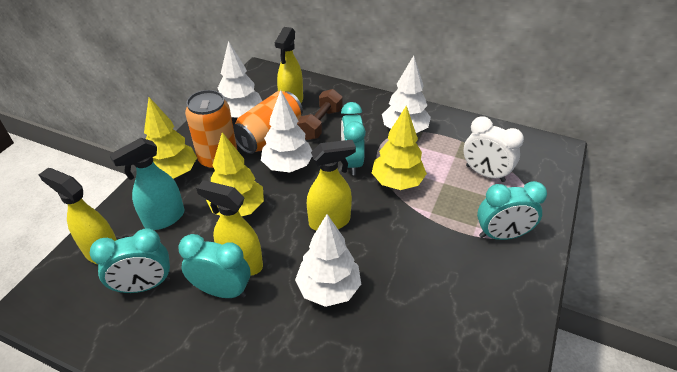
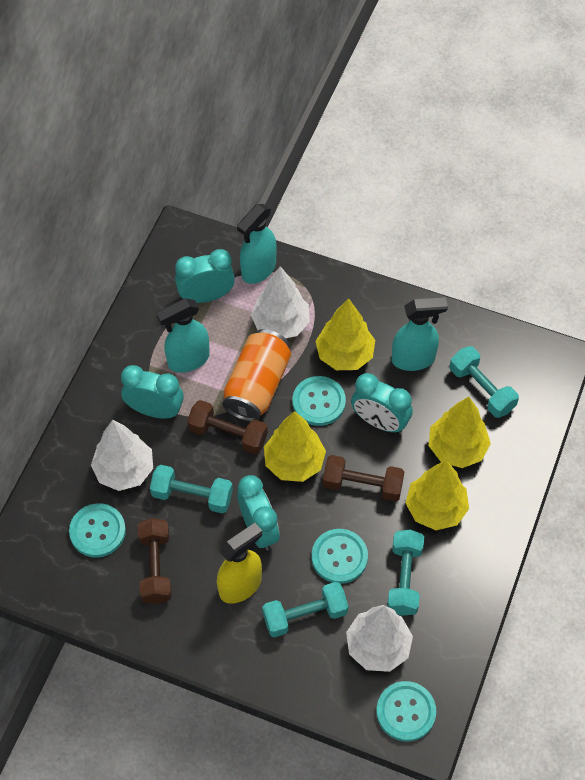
brown dumbbell: 1 -> 3
orange can: 2 -> 1
turquoise button: 0 -> 4
turquoise dumbbell: 0 -> 4
turquoise spray bottle: 1 -> 3
white clock: 1 -> 0
white tree: 4 -> 3
yellow spray bottle: 4 -> 1
yellow tree: 3 -> 4

